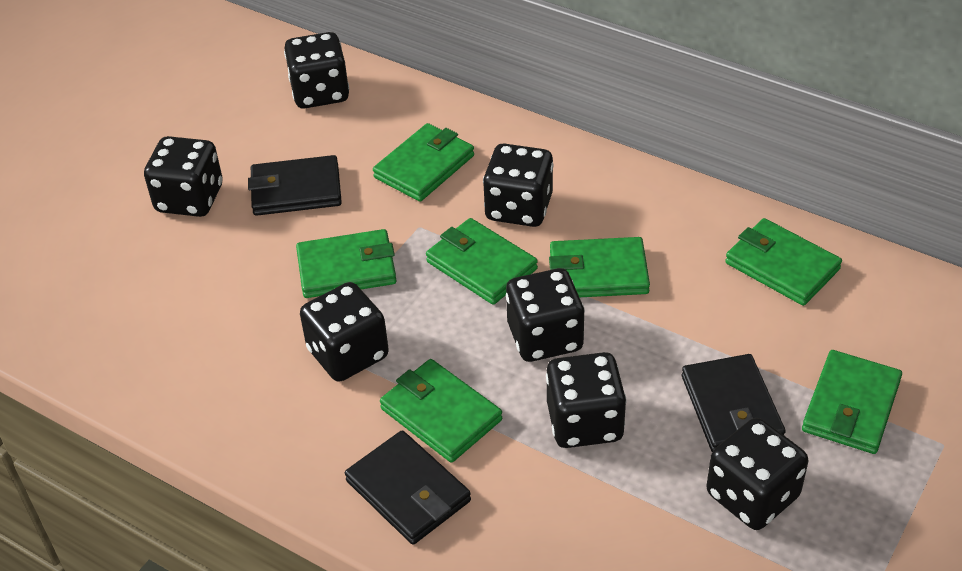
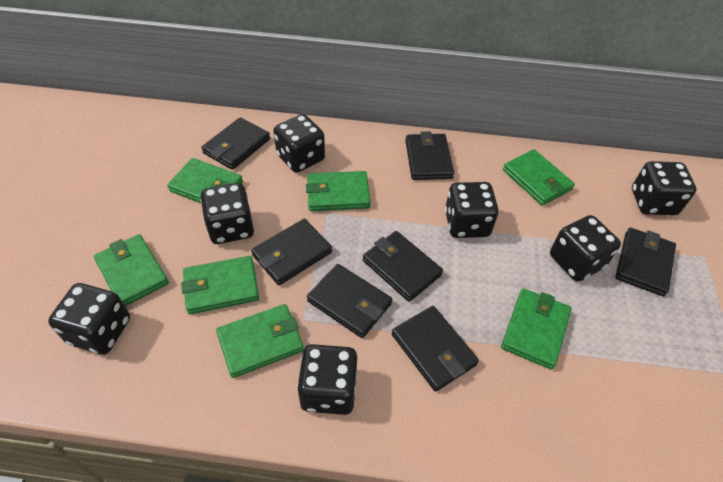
black wallet: 3 -> 7

